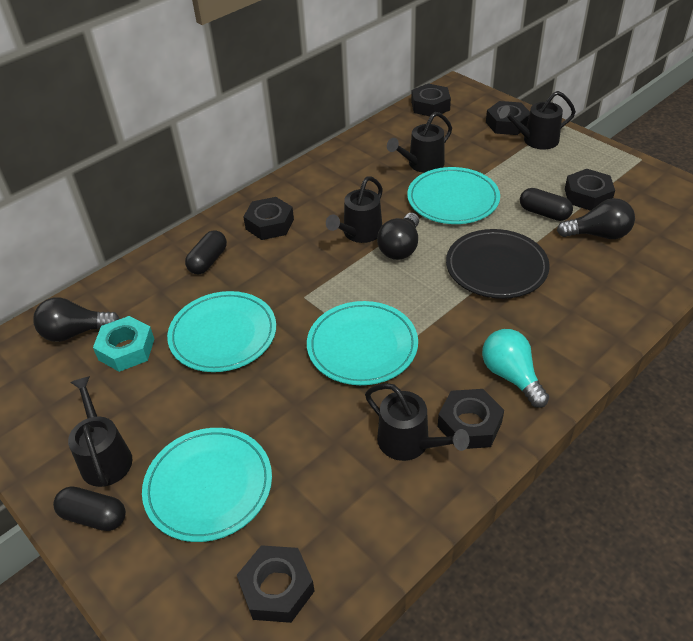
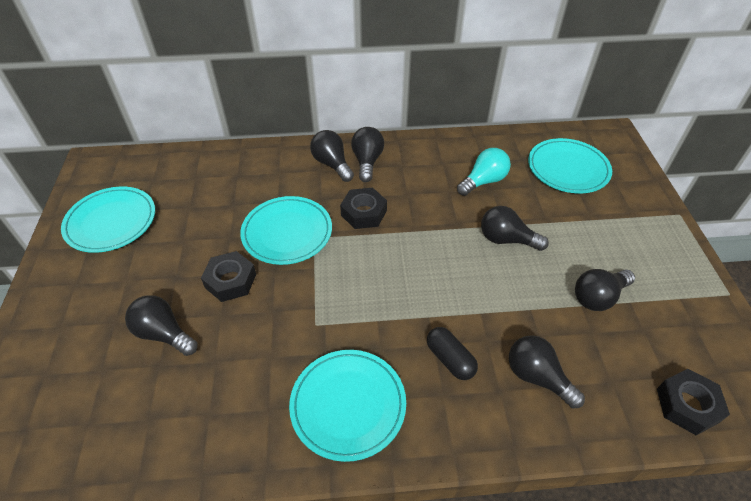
black capsule: 3 -> 1
black light bulb: 3 -> 6
black nut: 6 -> 3
black plate: 1 -> 0
black watering can: 5 -> 0
turquoise nut: 1 -> 0

